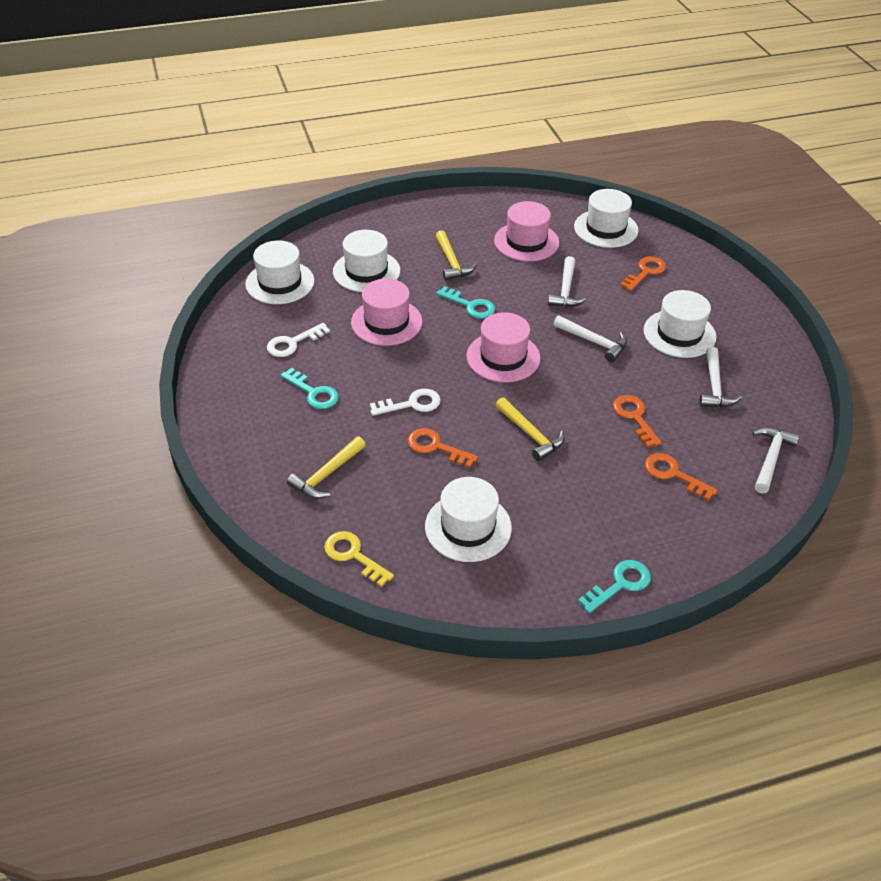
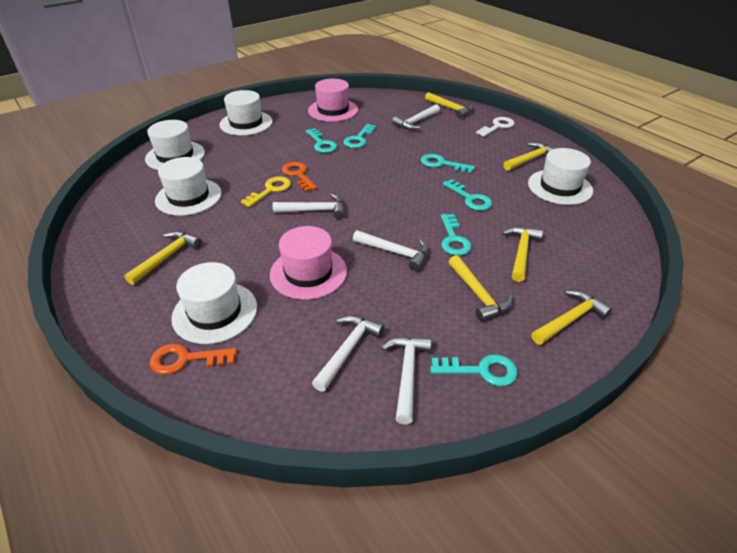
orange key: 4 -> 2
pink hat: 3 -> 2
turquoise key: 3 -> 6
white hammer: 4 -> 5
white key: 2 -> 1
yellow hammer: 3 -> 6

